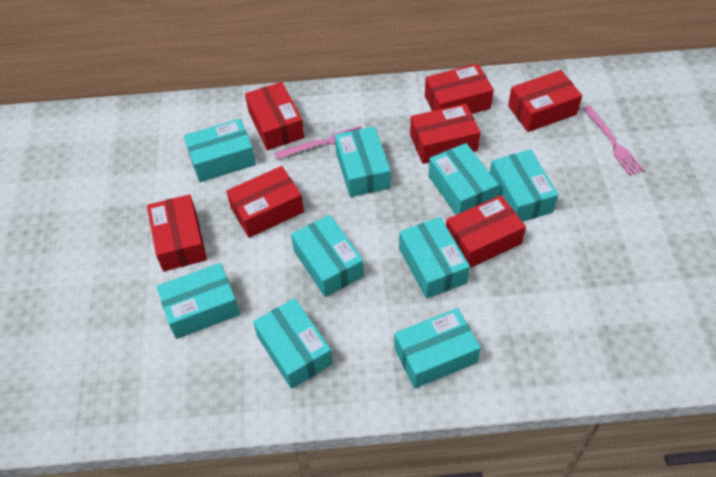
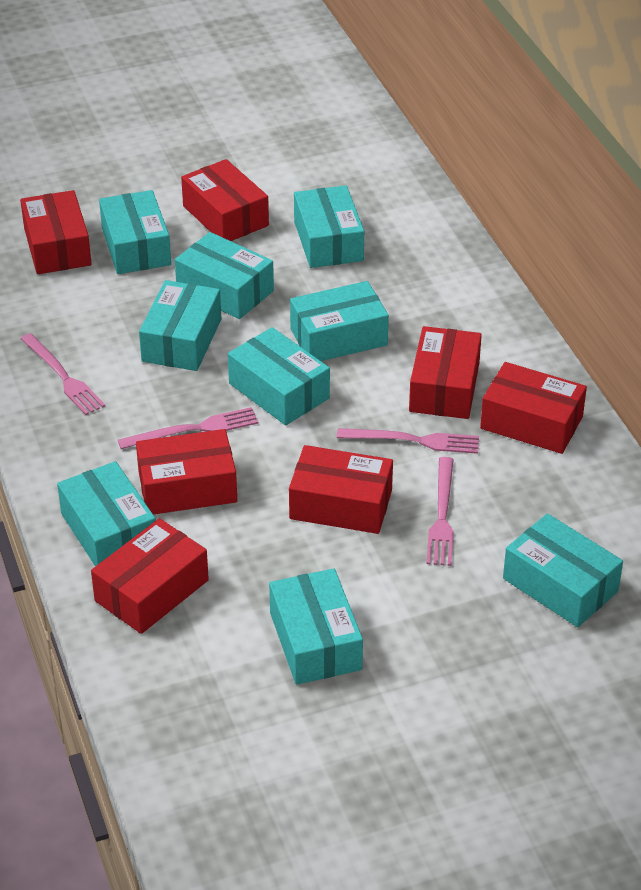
pink fork: 2 -> 4

